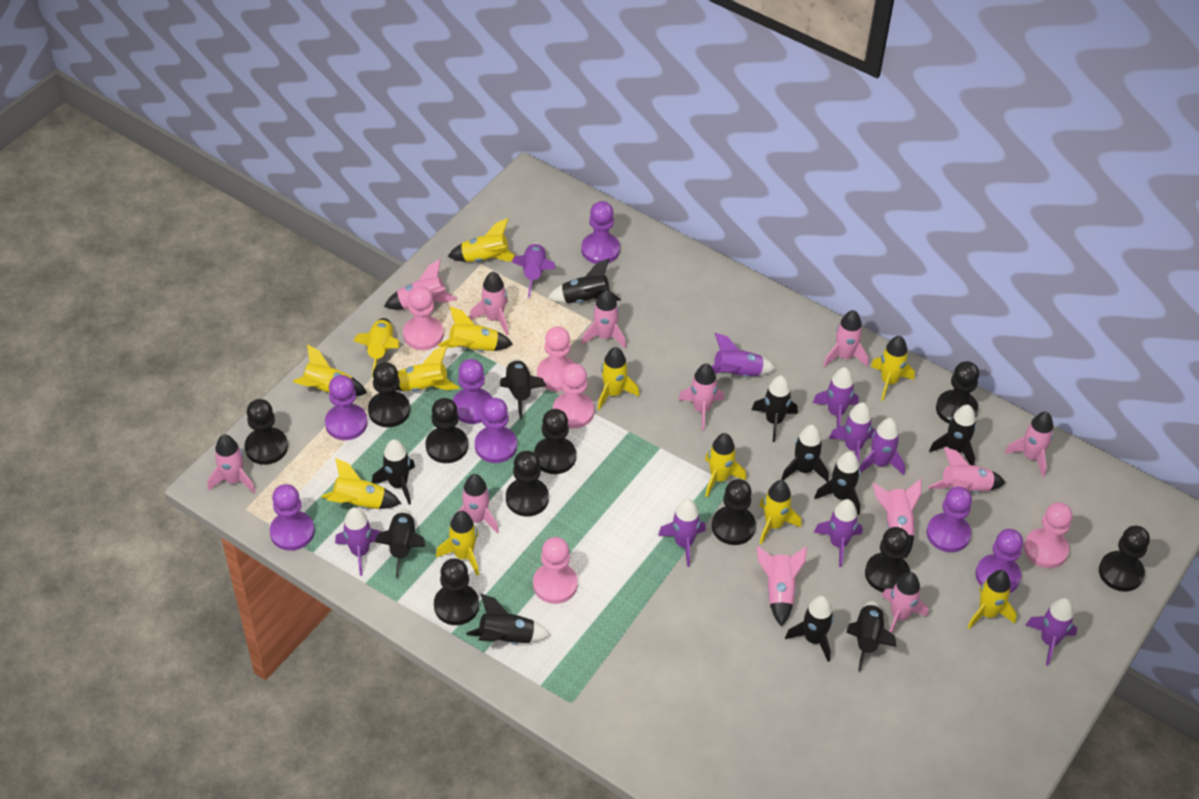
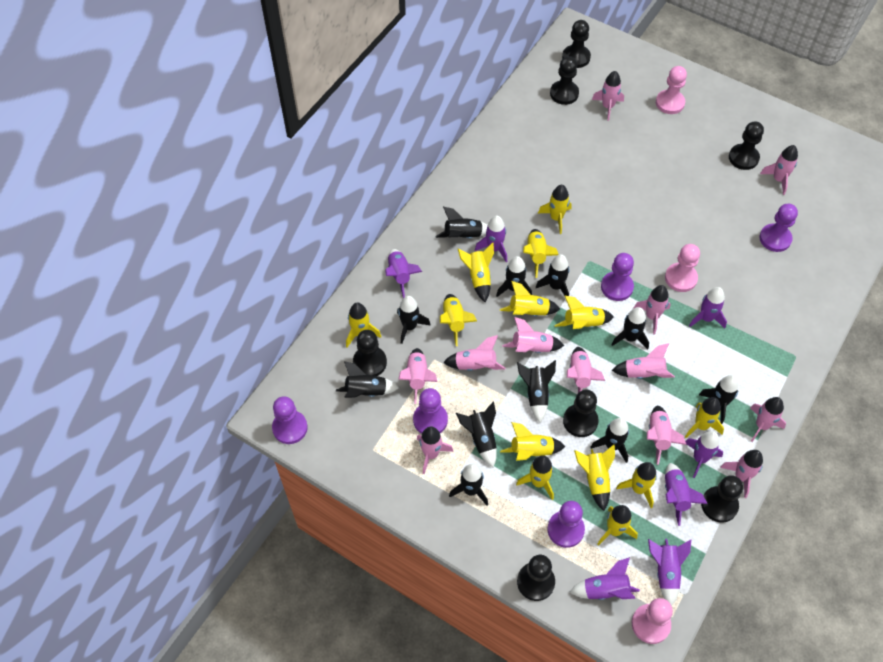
black pawn: 10 -> 7
pink pawn: 5 -> 3
purple pawn: 7 -> 5
purple rocket: 9 -> 7
yellow rocket: 12 -> 13

